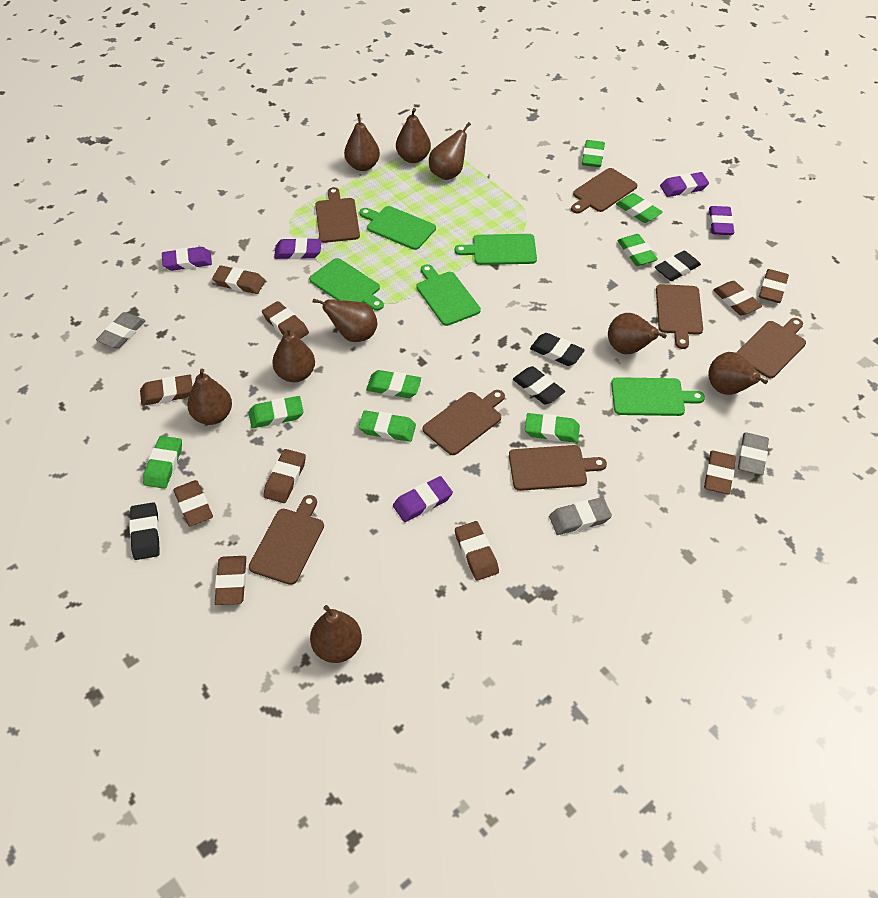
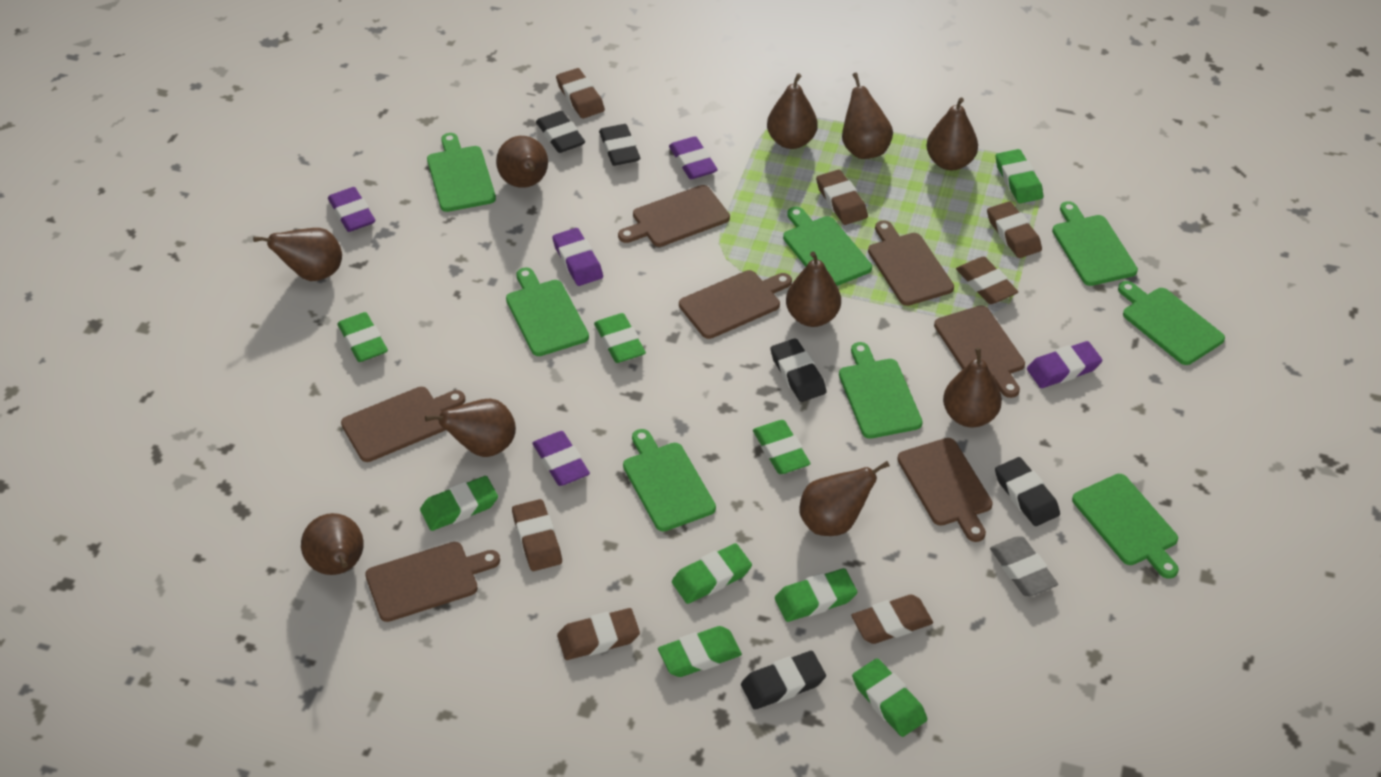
black eraser: 4 -> 5
brown eraser: 10 -> 7
brown pear: 9 -> 10
green cutting board: 5 -> 8
green eraser: 8 -> 9
grey eraser: 3 -> 1

